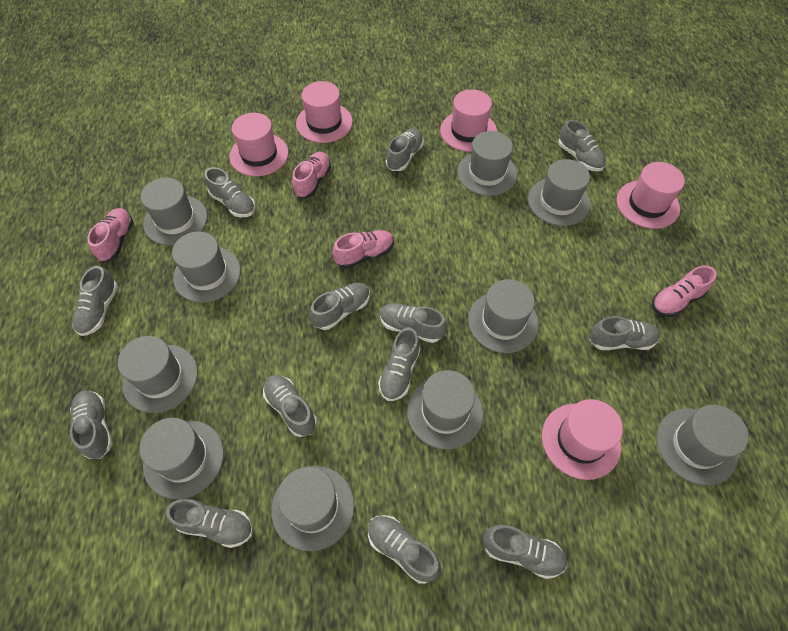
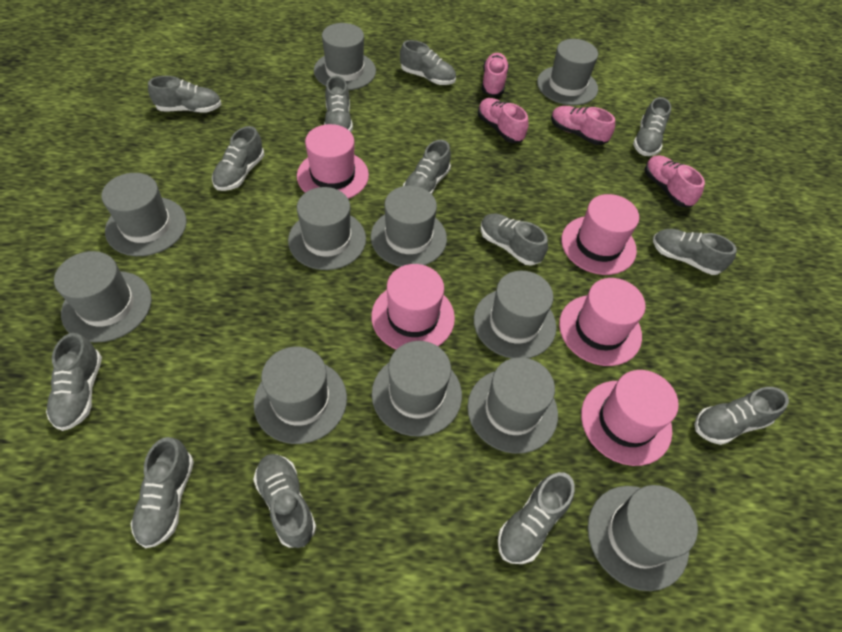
grey hat: 10 -> 11

